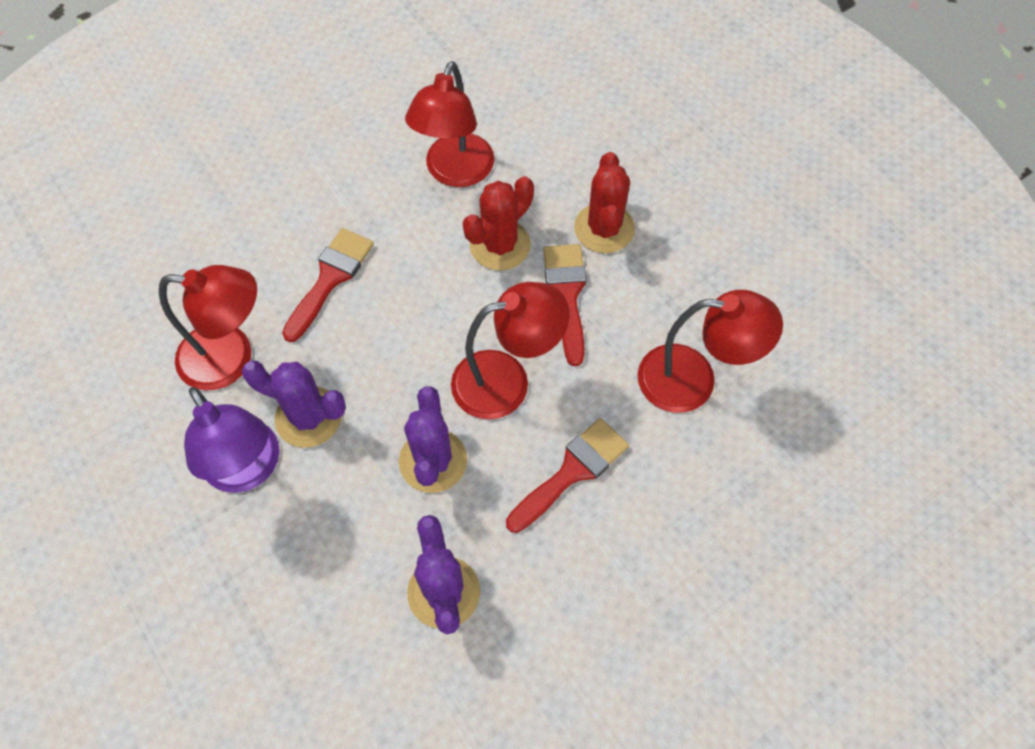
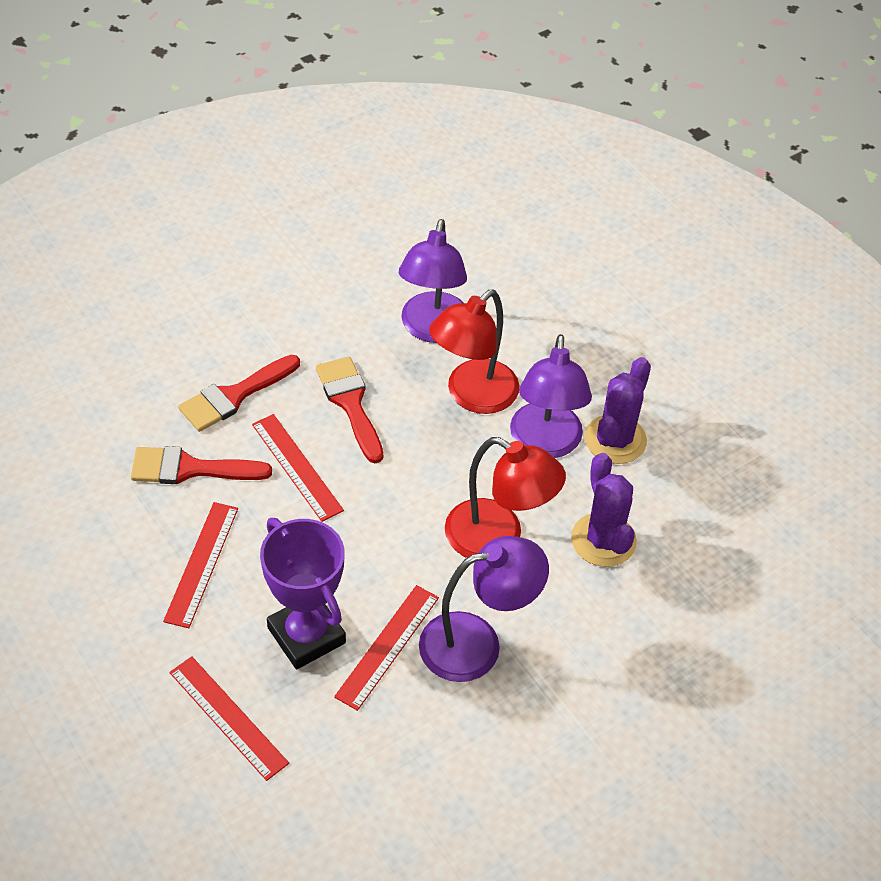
purple cactus: 3 -> 2
purple lamp: 1 -> 3
purple trophy: 0 -> 1
red cactus: 2 -> 0
red lamp: 4 -> 2
red ruler: 0 -> 4

